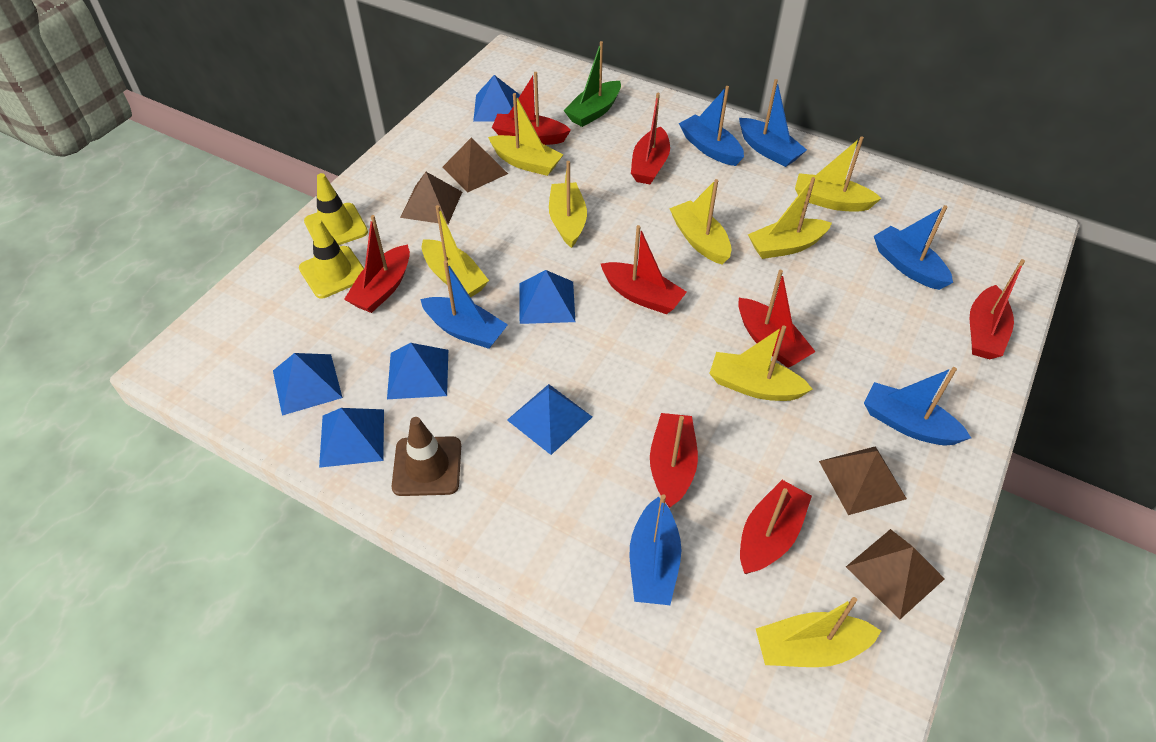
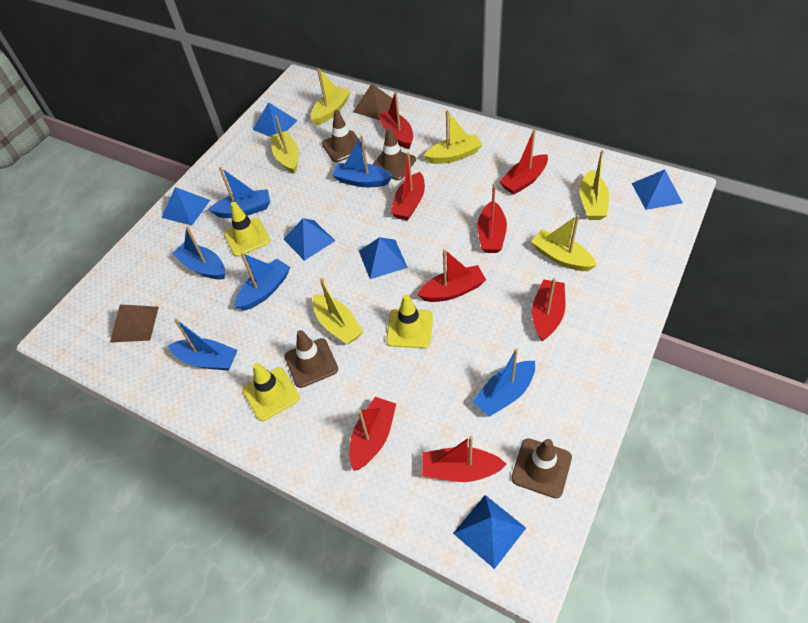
brown pyramid: 4 -> 2
brown traffic cone: 1 -> 4
green boat: 1 -> 0
yellow boat: 8 -> 6
yellow traffic cone: 2 -> 3

